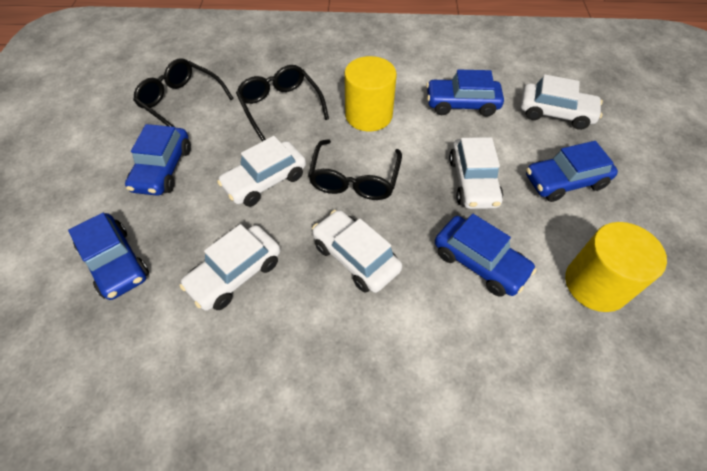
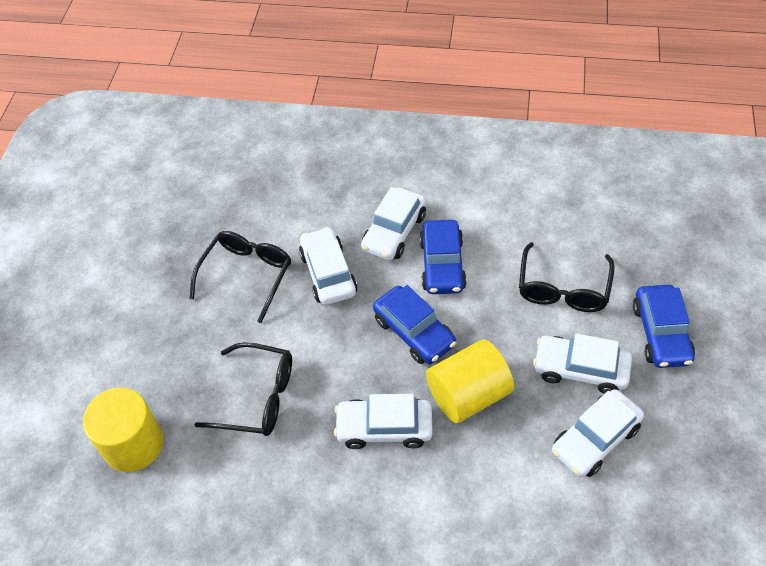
blue car: 5 -> 3

